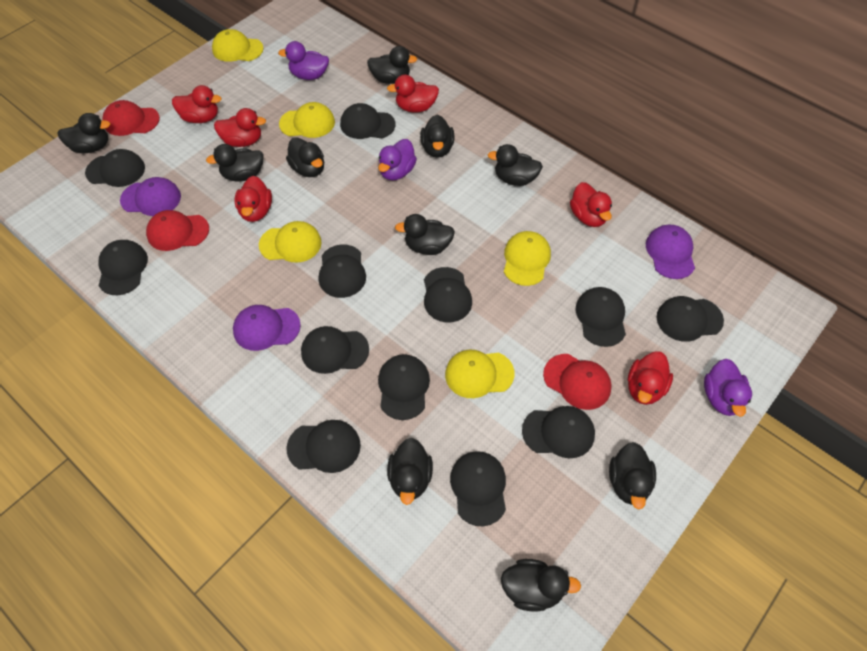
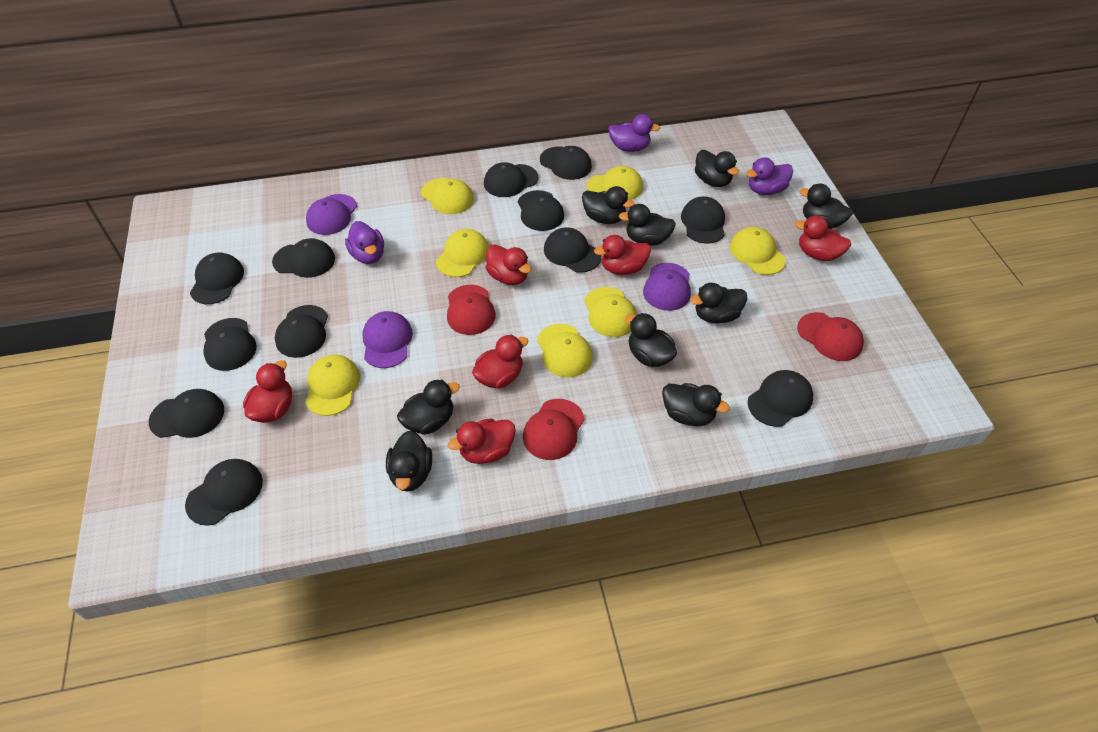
black duck: 10 -> 9
yellow cap: 5 -> 7

